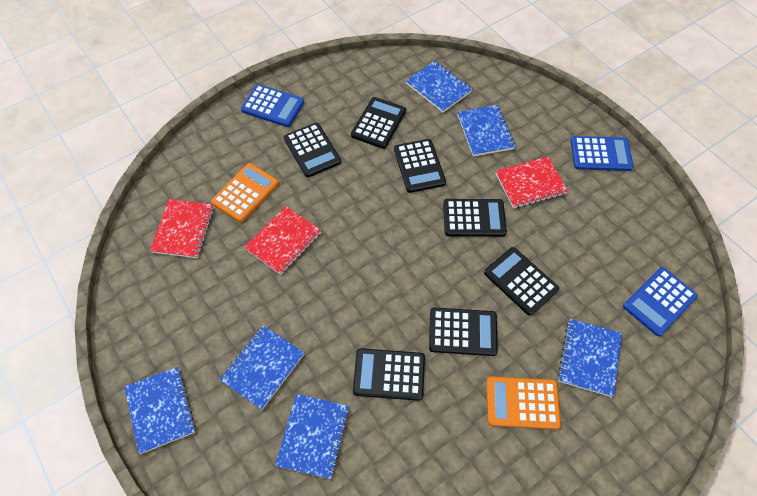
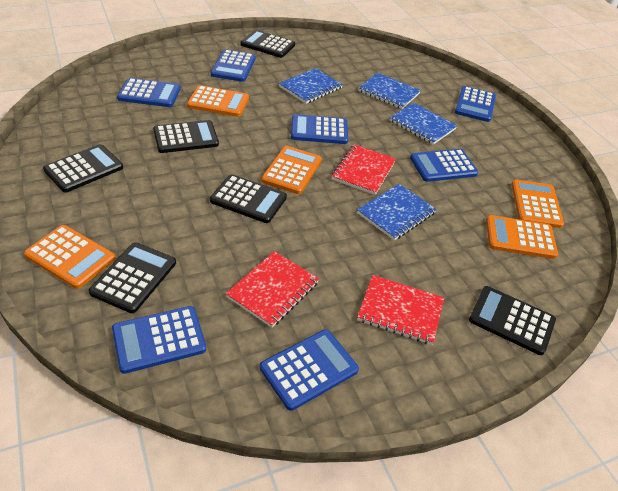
black calculator: 7 -> 6
blue calculator: 3 -> 7
blue notebook: 6 -> 4
orange calculator: 2 -> 5

